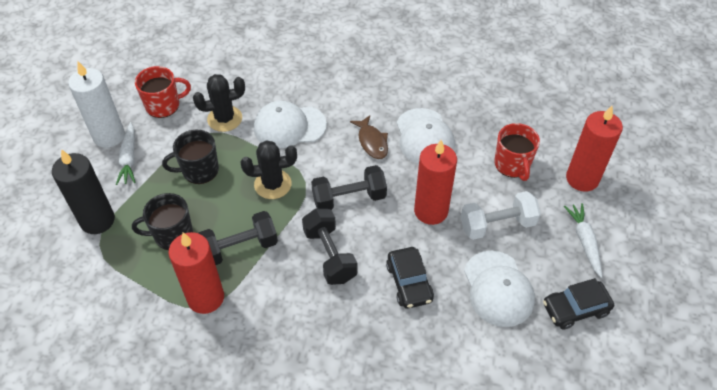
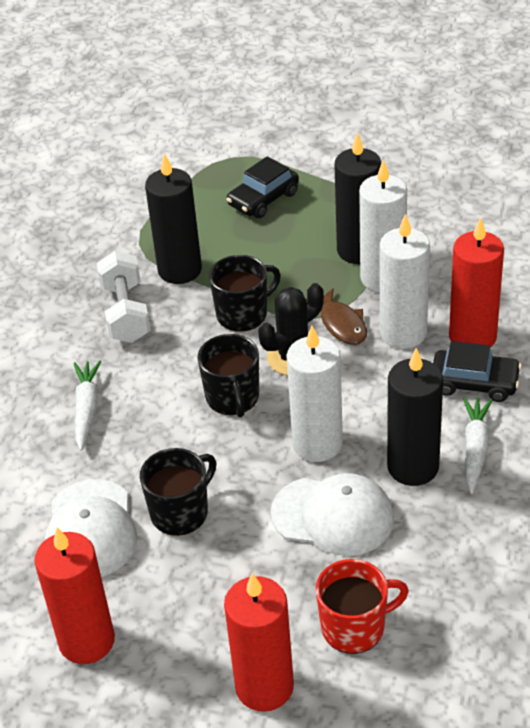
black cactus: 2 -> 1
black candle: 1 -> 3
black dumbbell: 3 -> 0
black mug: 2 -> 3
red mug: 2 -> 1
white candle: 1 -> 3
white cap: 3 -> 2

